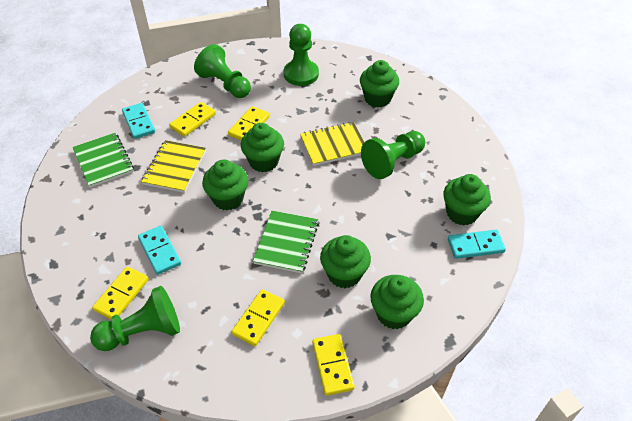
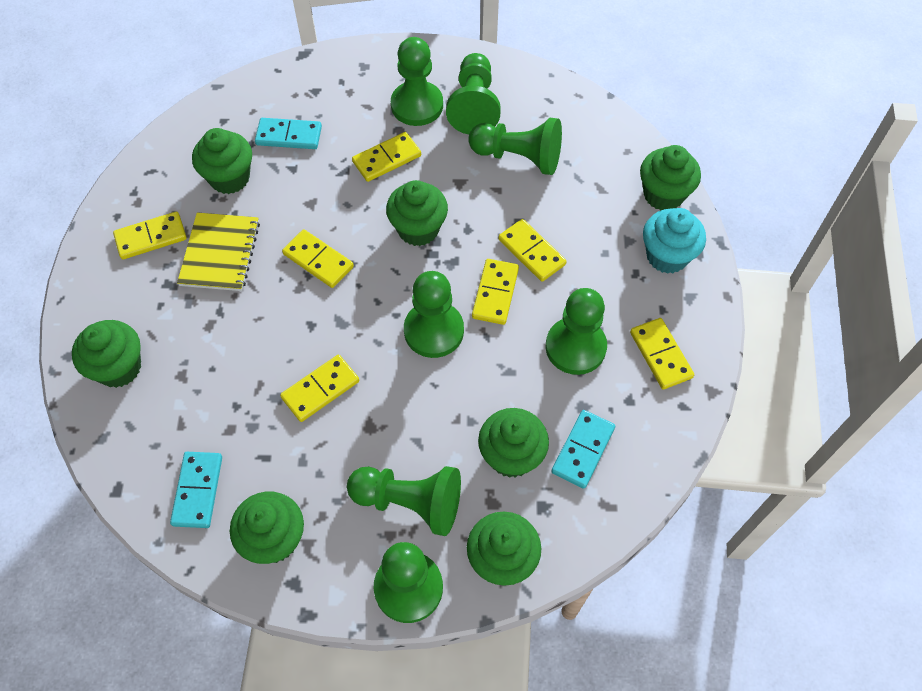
green cupcake: 6 -> 7
green notebook: 2 -> 0
green pawn: 4 -> 7
turquoise cupcake: 0 -> 1
yellow domino: 5 -> 7
yellow notebook: 2 -> 1

